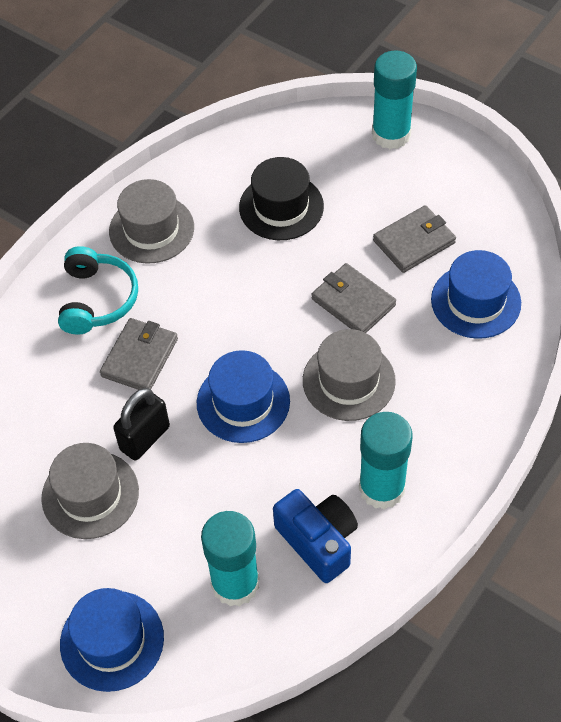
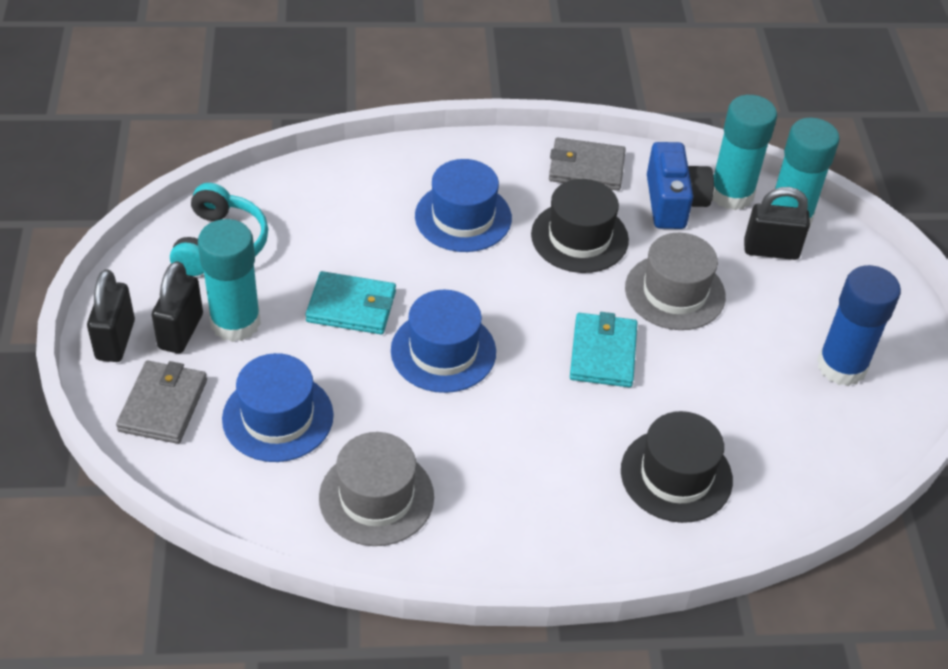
black hat: 1 -> 2
black padlock: 1 -> 3
blue glue stick: 0 -> 1
grey hat: 3 -> 2
grey wallet: 3 -> 2
turquoise wallet: 0 -> 2

